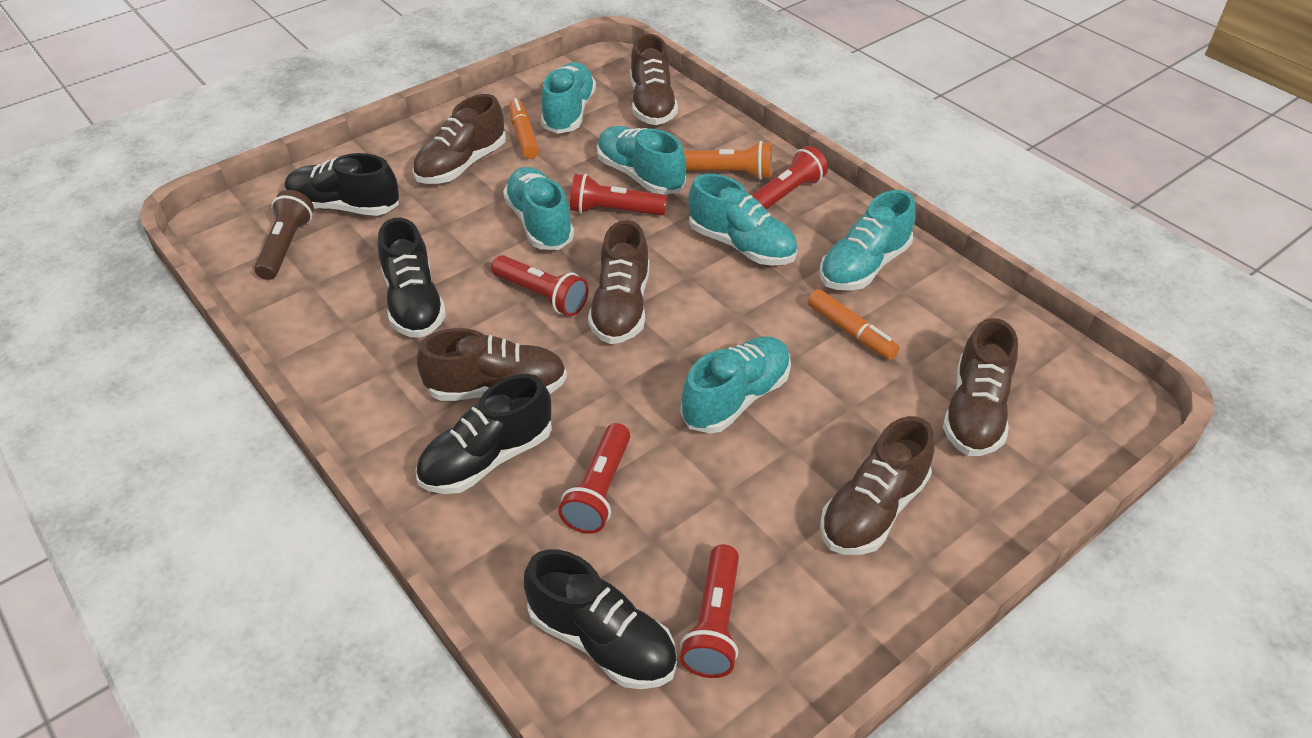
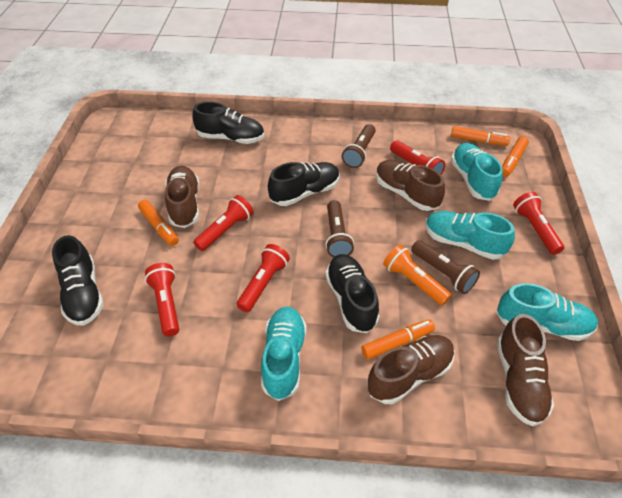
brown flashlight: 1 -> 3
brown shoe: 6 -> 4
orange marker: 2 -> 4
turquoise shoe: 6 -> 4

